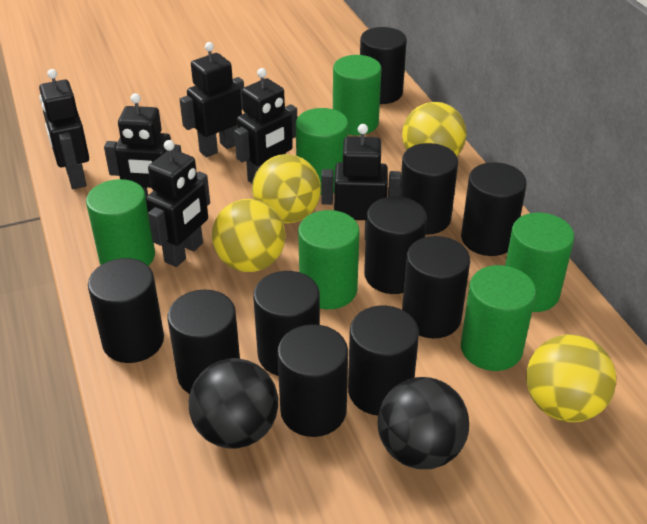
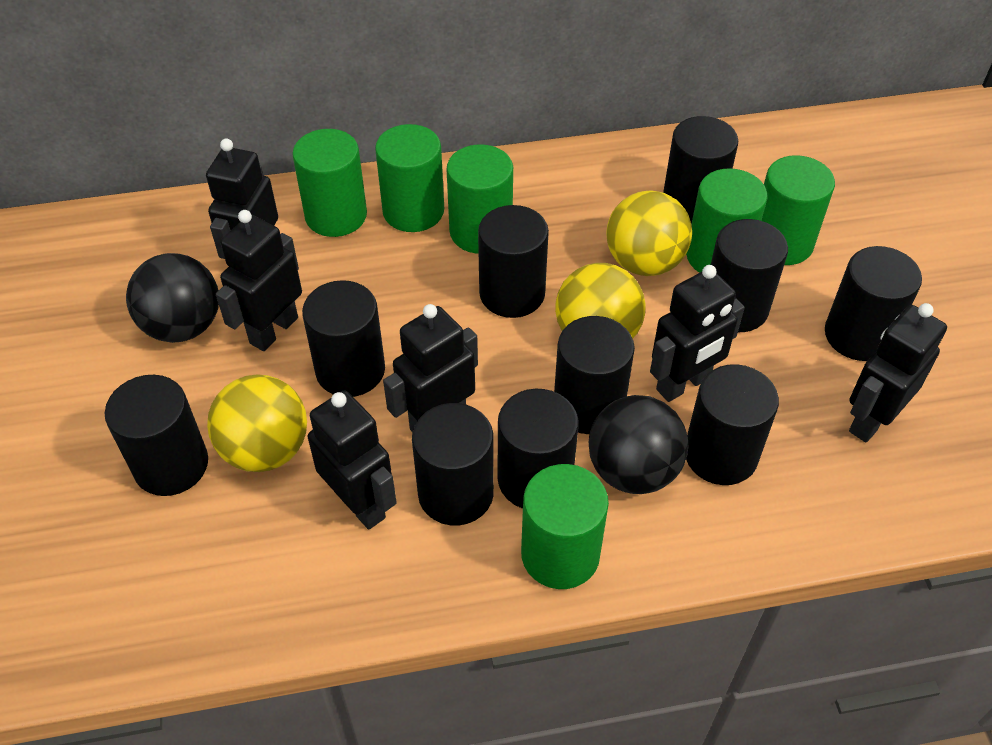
yellow ball: 4 -> 3

